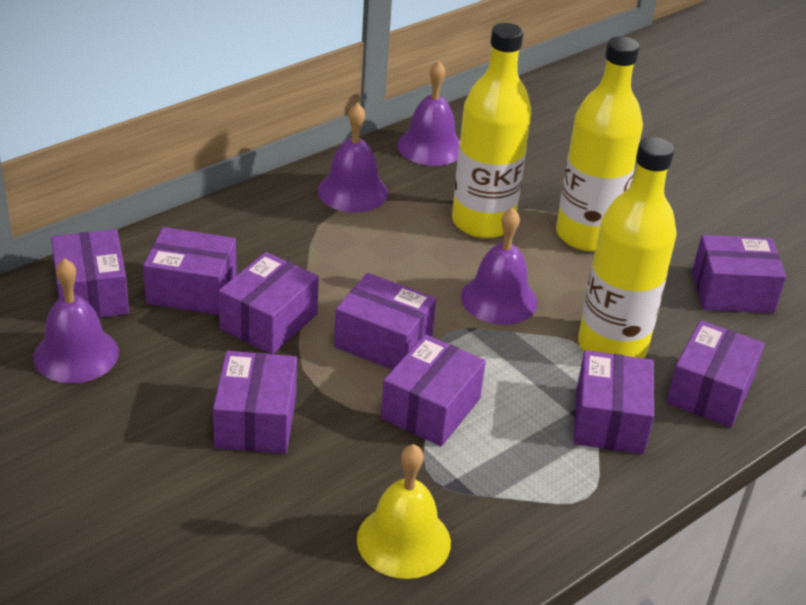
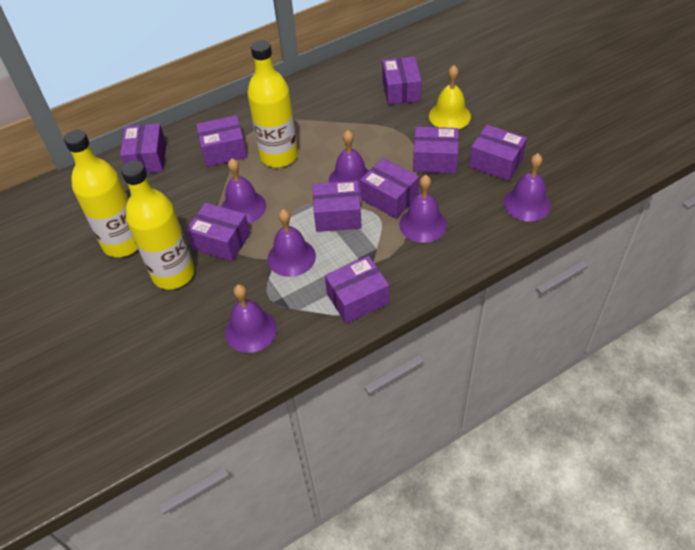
purple bell: 4 -> 6

